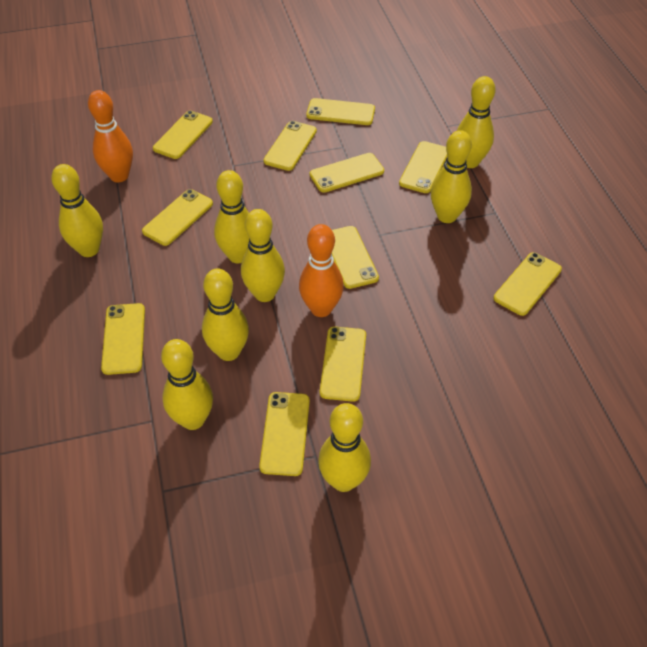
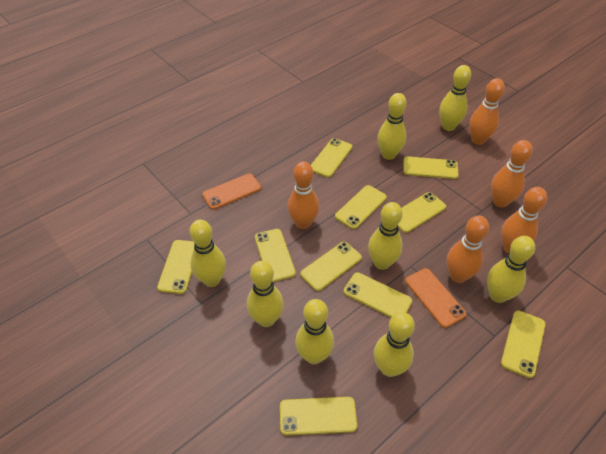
orange bowling pin: 2 -> 5
orange phone: 0 -> 2
yellow phone: 11 -> 10

